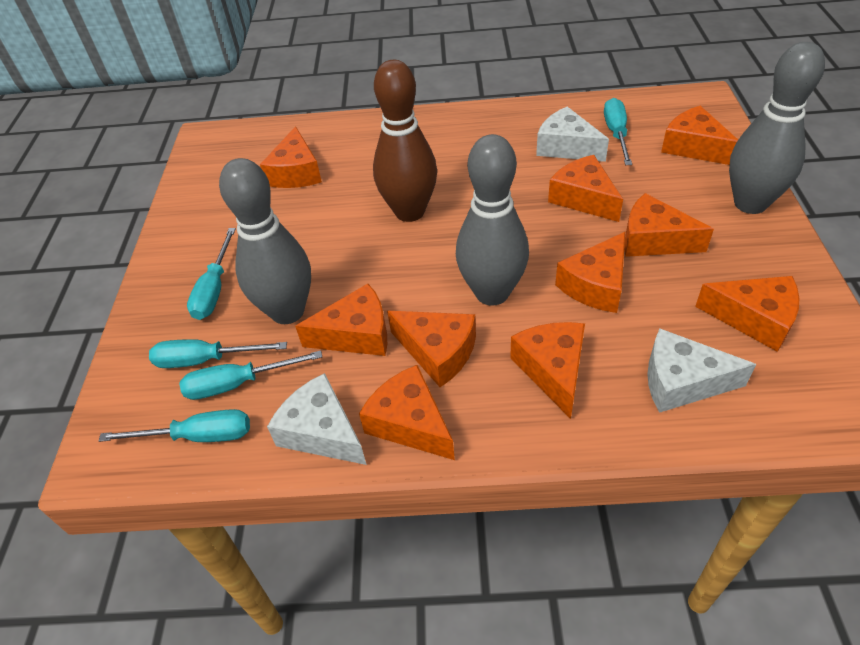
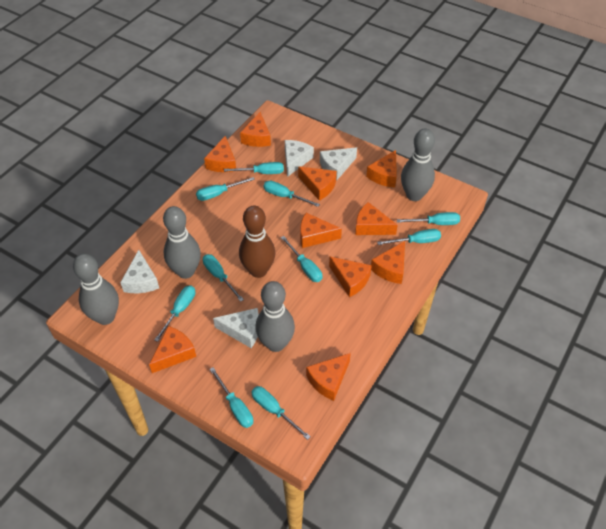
grey bowling pin: 3 -> 4
turquoise screwdriver: 5 -> 10
white cheese: 3 -> 4

